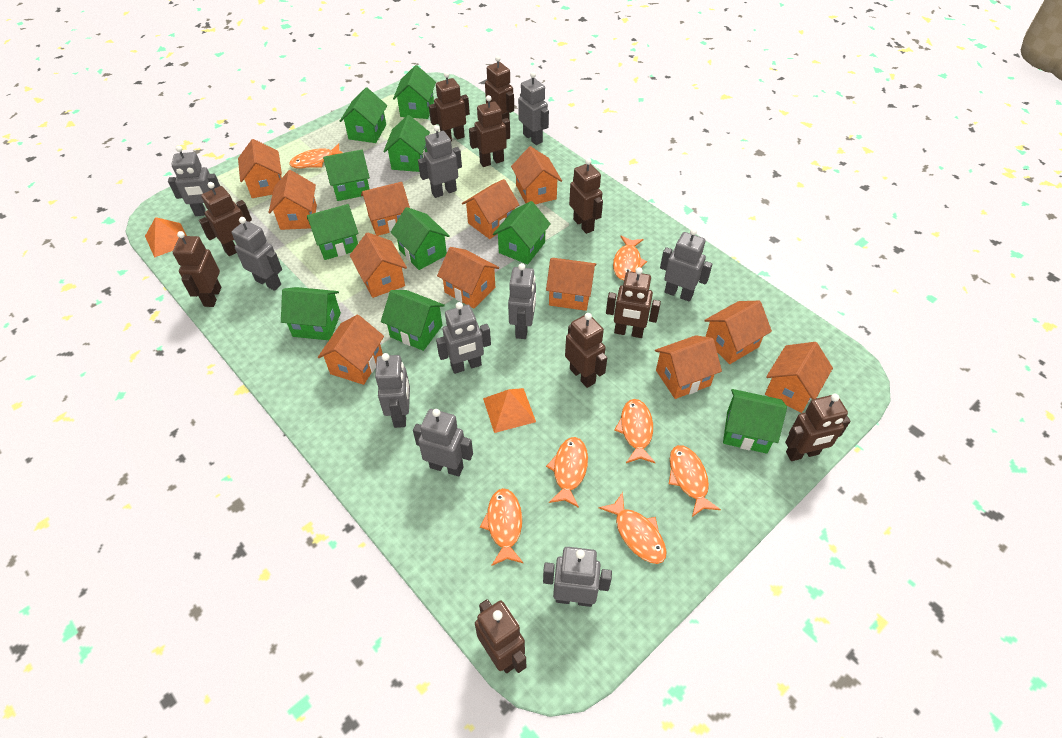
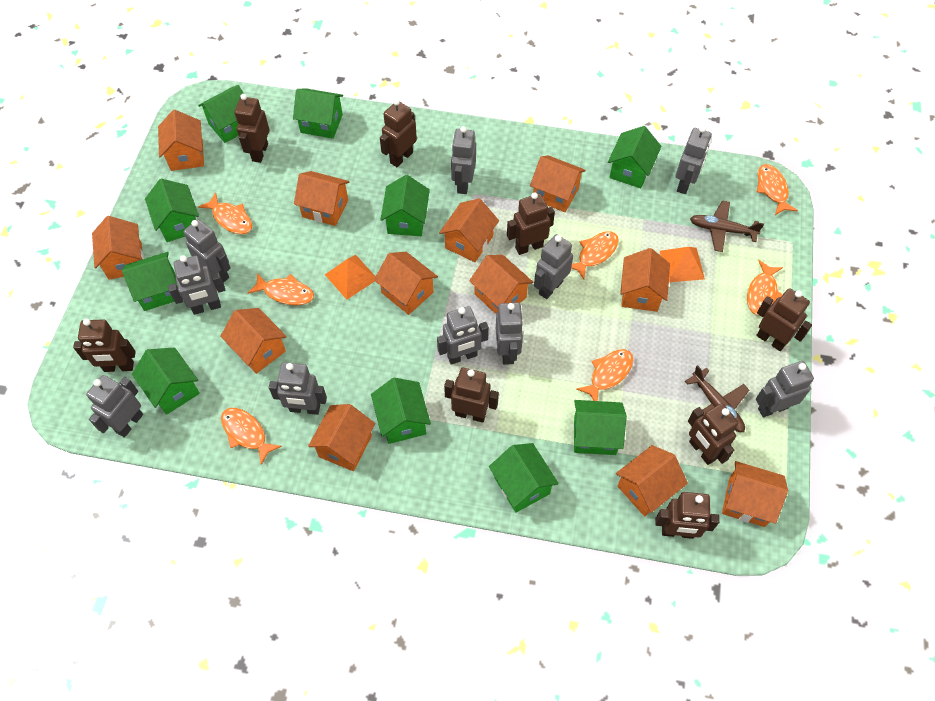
brown plane: 0 -> 2
brown robot: 10 -> 8

